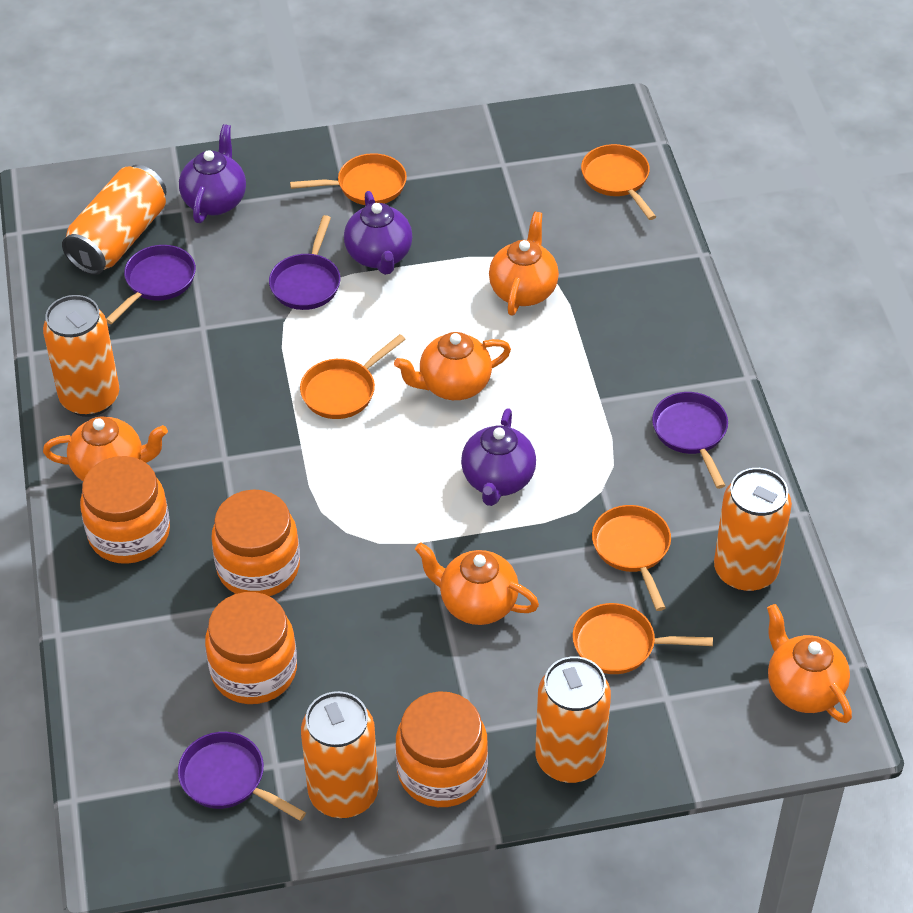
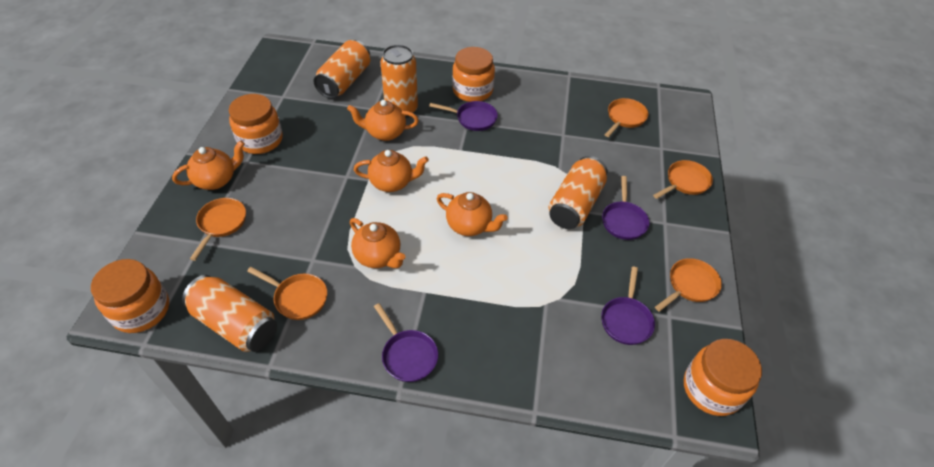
orange can: 5 -> 4
purple teapot: 3 -> 0

